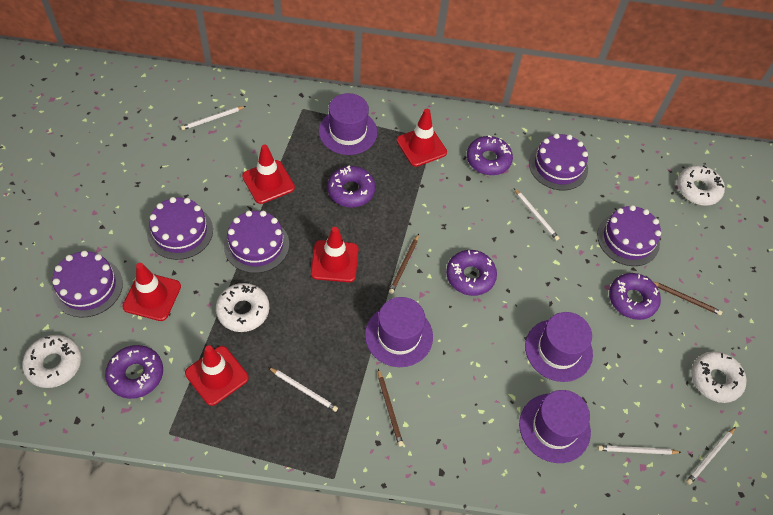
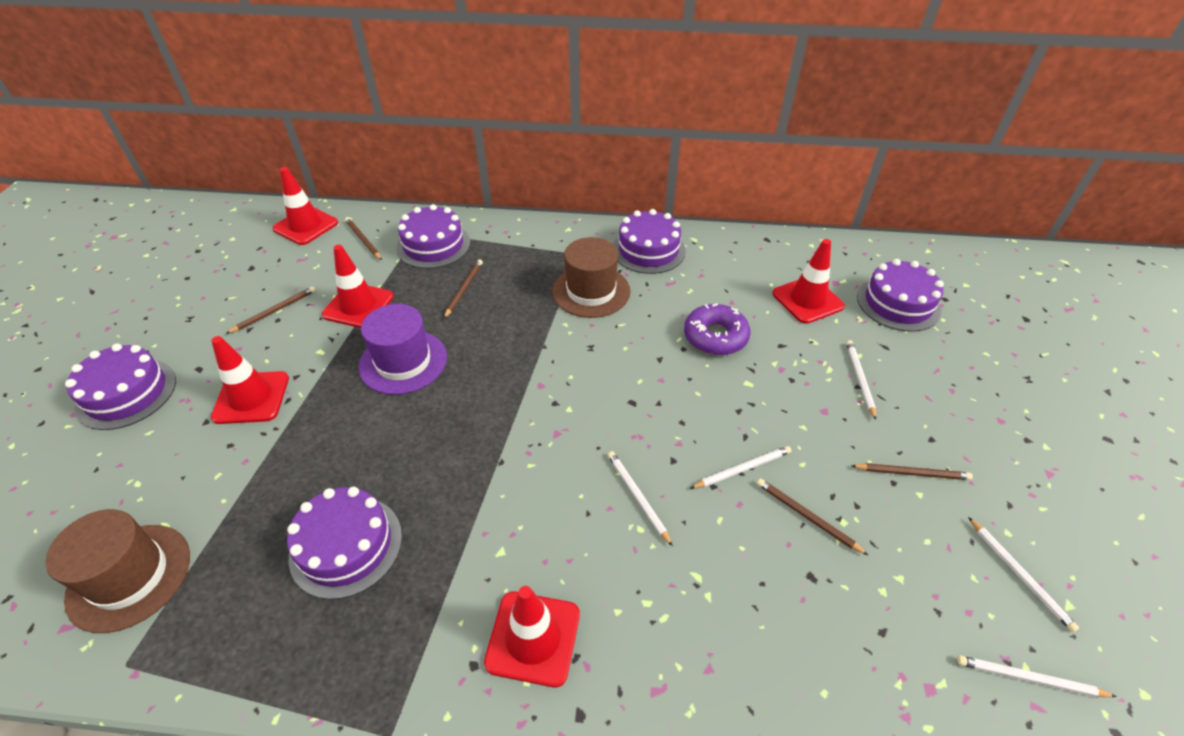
brown hat: 0 -> 2
brown pencil: 3 -> 5
purple donut: 5 -> 1
purple hat: 4 -> 1
white donut: 4 -> 0

